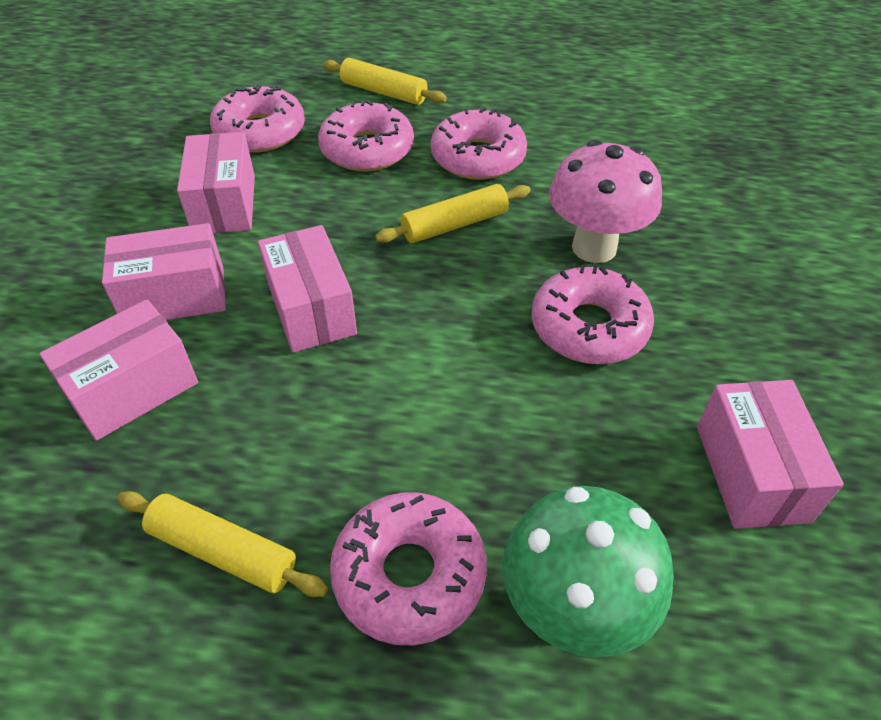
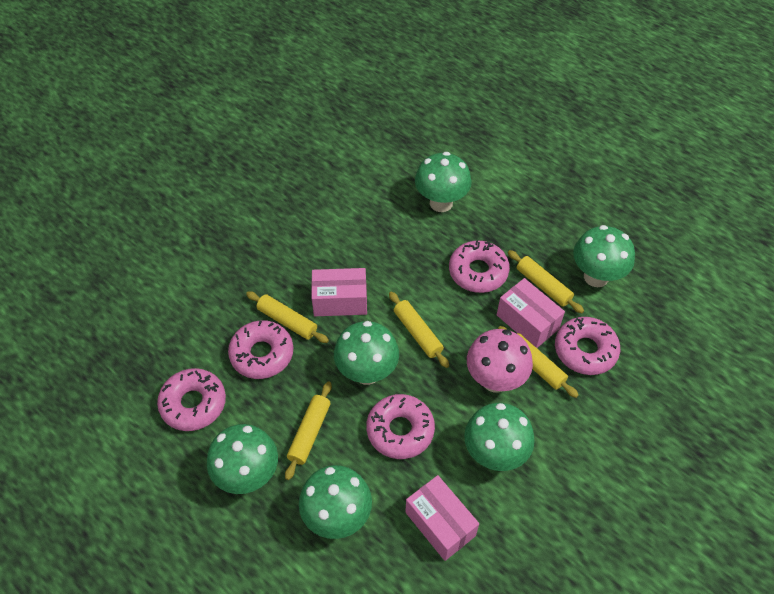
green mushroom: 1 -> 6
pink box: 5 -> 3
yellow rolling pin: 3 -> 5

